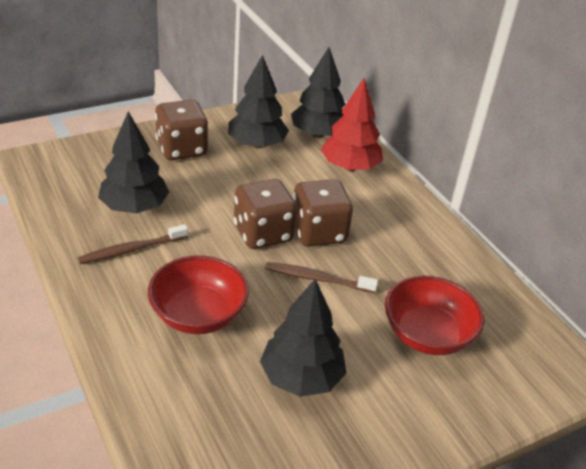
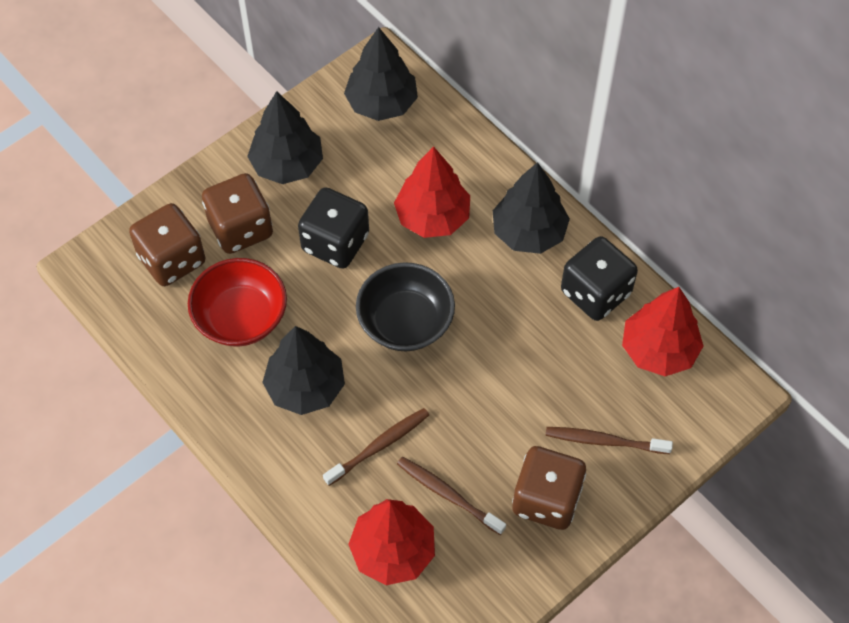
black bowl: 0 -> 1
black dice: 0 -> 2
brown toothbrush: 2 -> 3
red bowl: 2 -> 1
red tree: 1 -> 3

